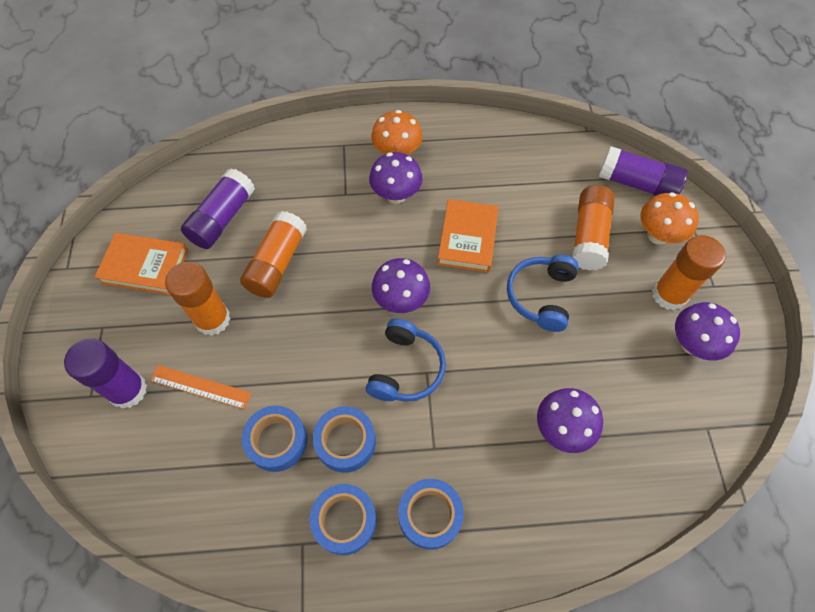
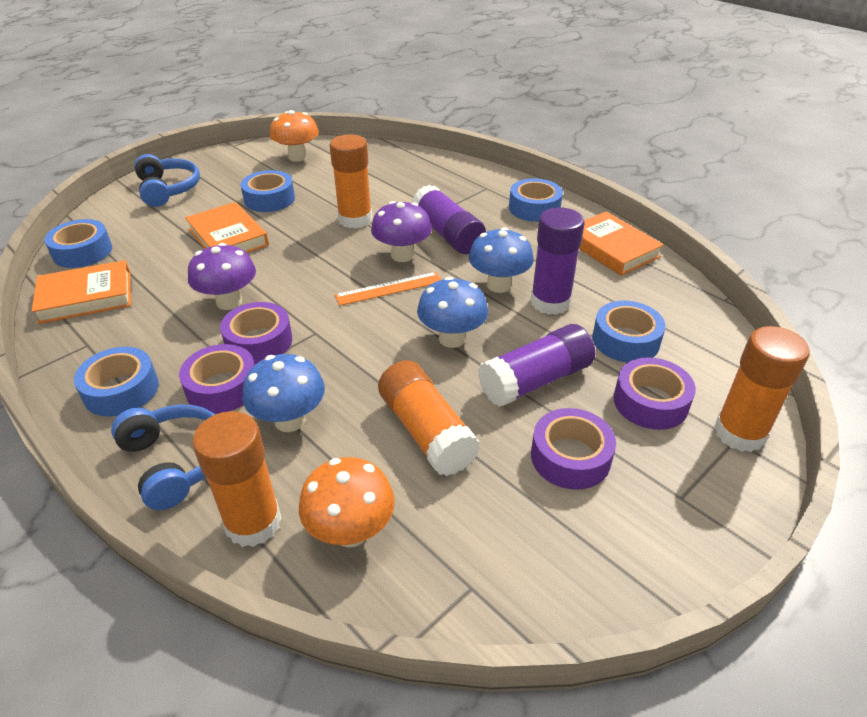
blue mushroom: 0 -> 3
blue tape: 4 -> 5
orange book: 2 -> 3
purple mushroom: 4 -> 2
purple tape: 0 -> 4

